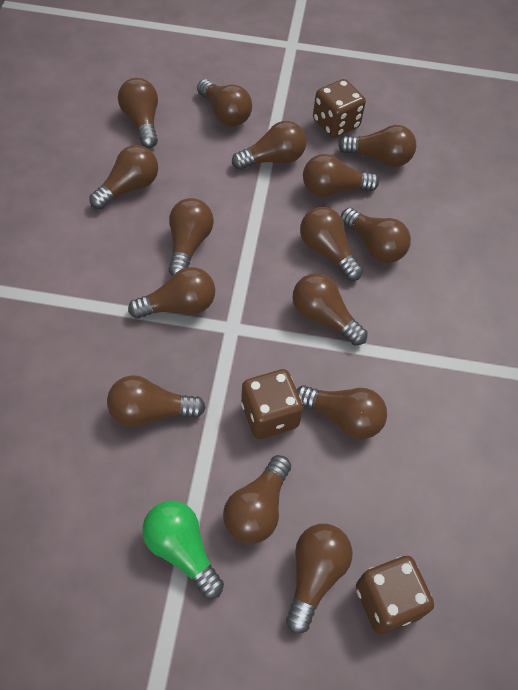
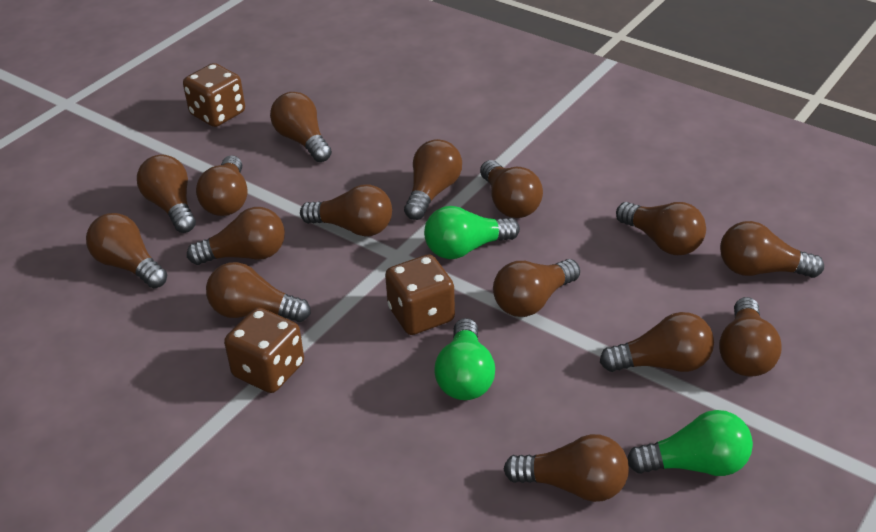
green light bulb: 1 -> 3

